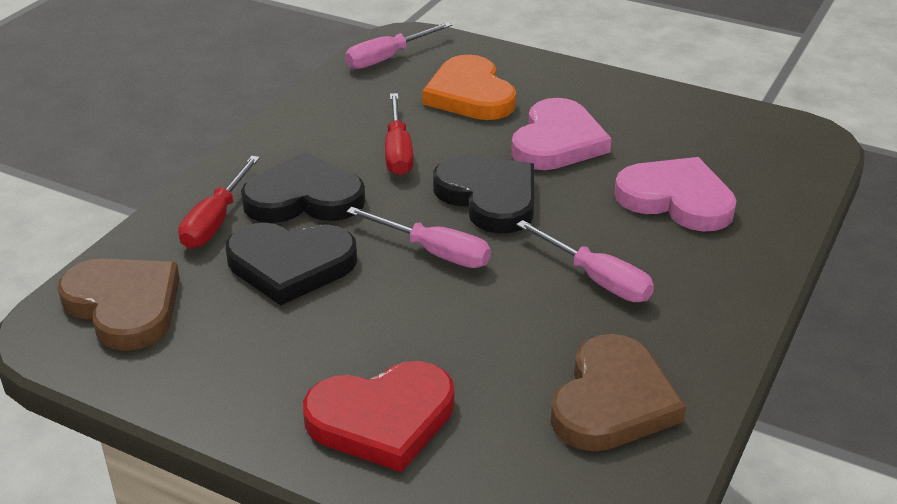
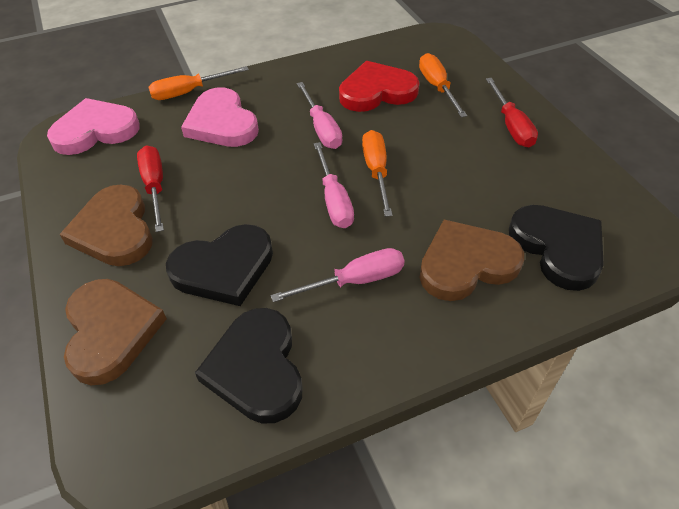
brown heart: 2 -> 3
orange heart: 1 -> 0
orange screwdriver: 0 -> 3

